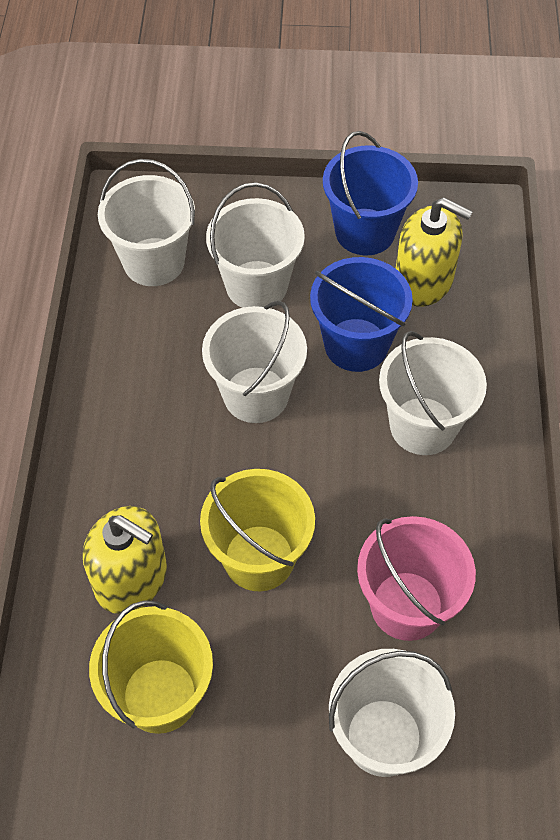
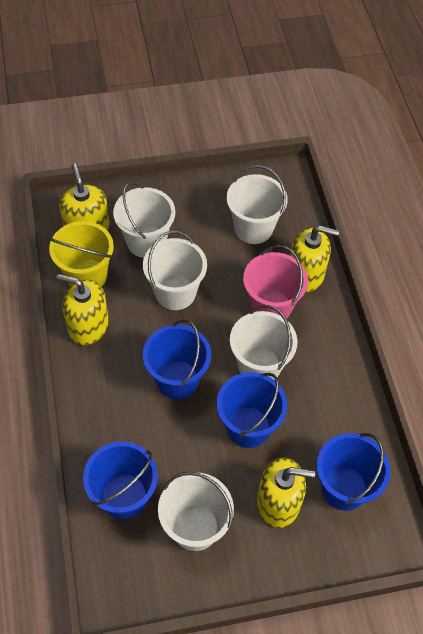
blue bucket: 2 -> 4
yellow bucket: 2 -> 1
yellow soap dispenser: 2 -> 4

